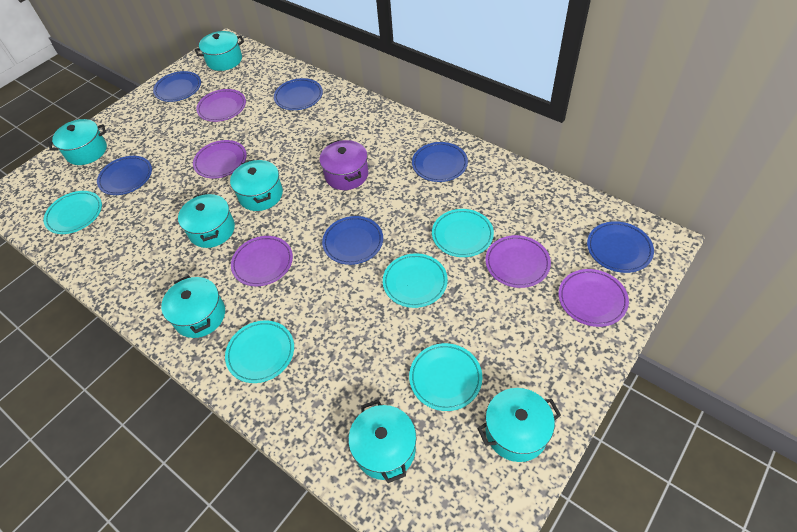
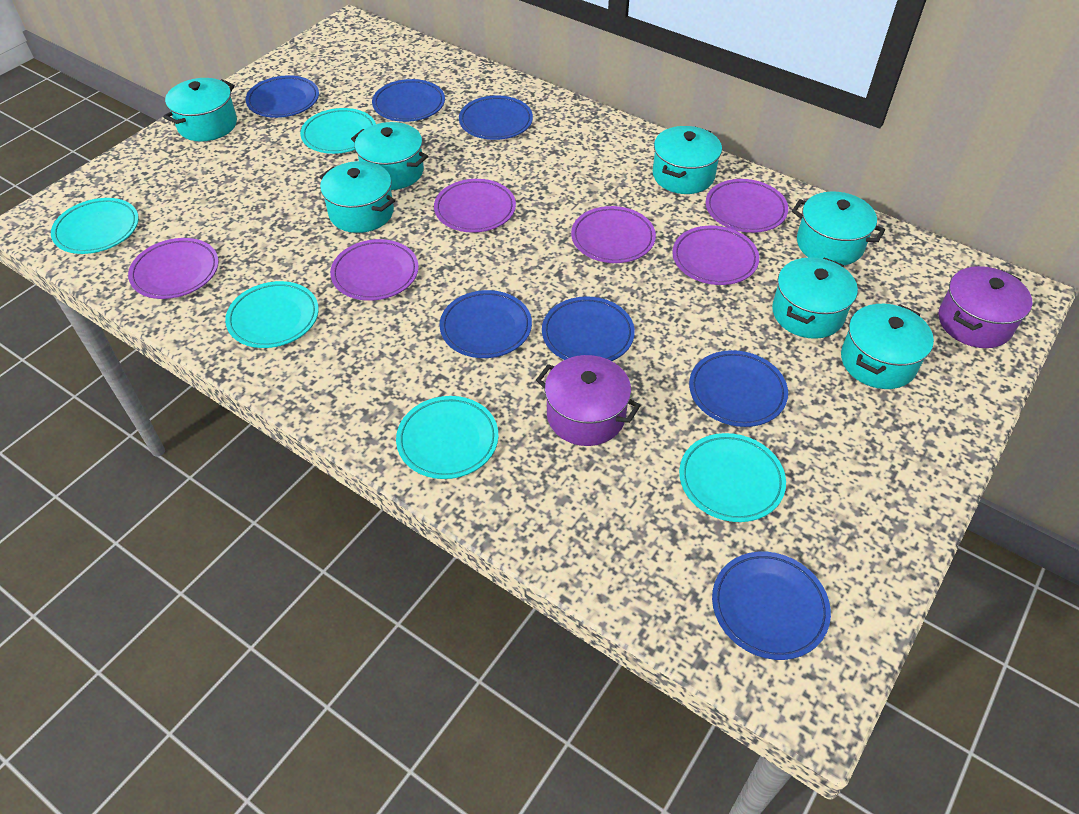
blue plate: 6 -> 7
purple plate: 5 -> 6
purple pot: 1 -> 2

